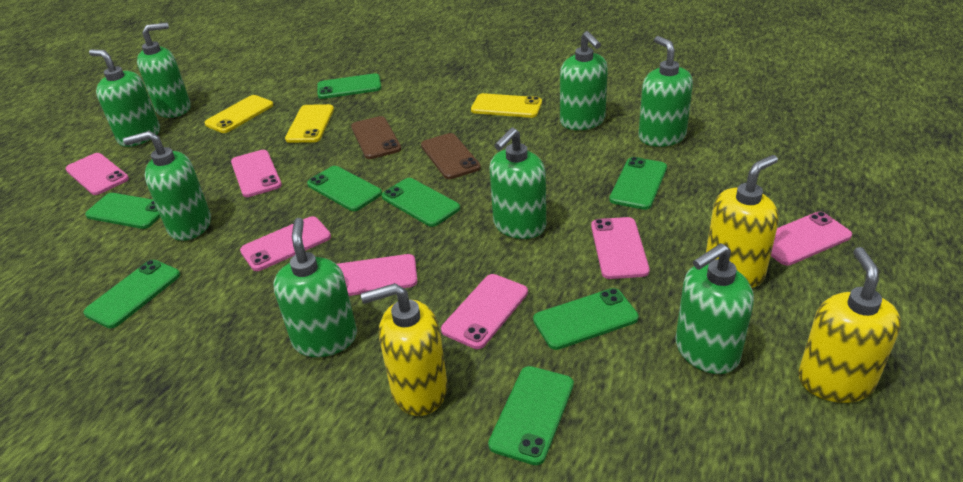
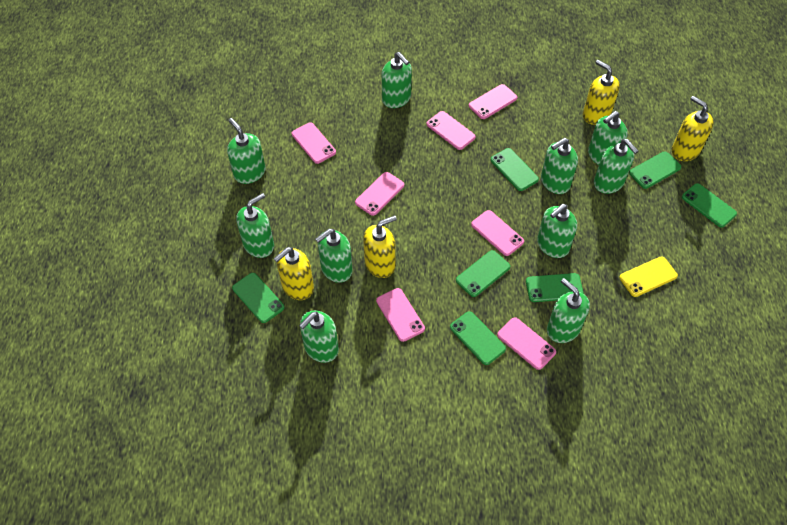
brown phone: 2 -> 0
green phone: 8 -> 7
green soap dispenser: 8 -> 10
yellow phone: 3 -> 1
yellow soap dispenser: 3 -> 4

